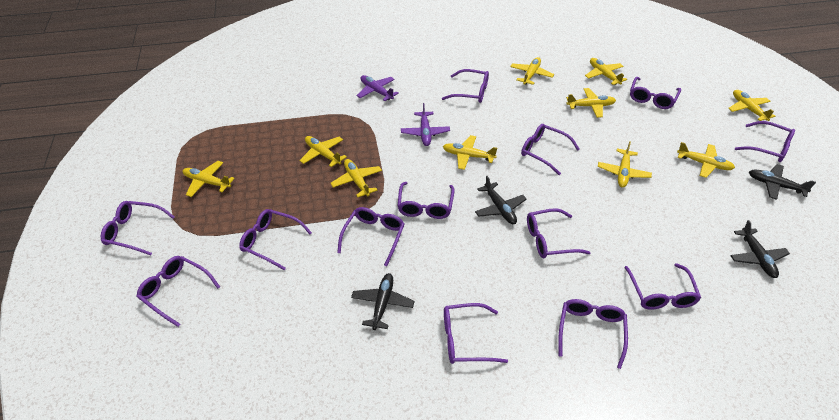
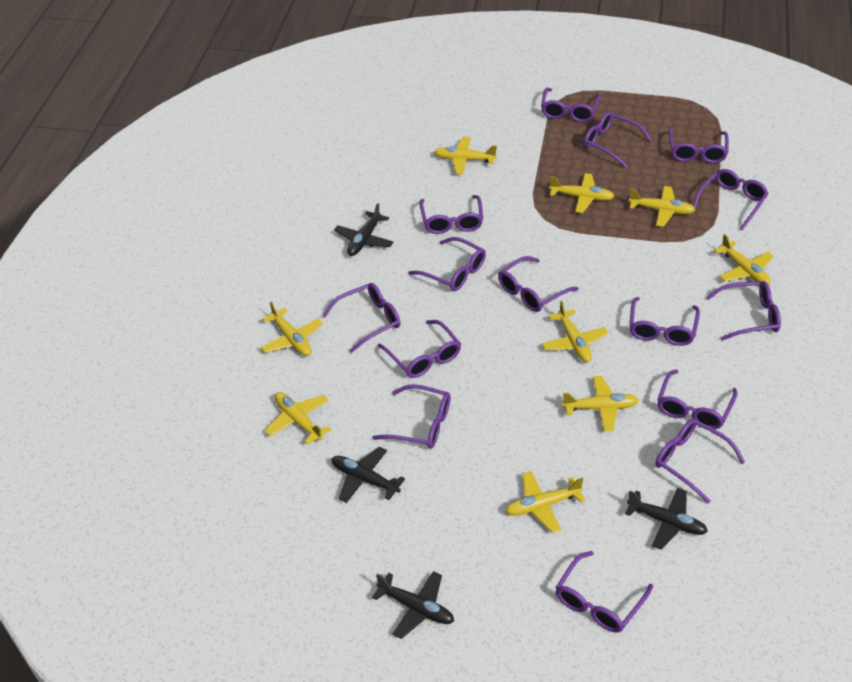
purple glasses: 13 -> 15
purple plane: 2 -> 0
yellow plane: 10 -> 9

